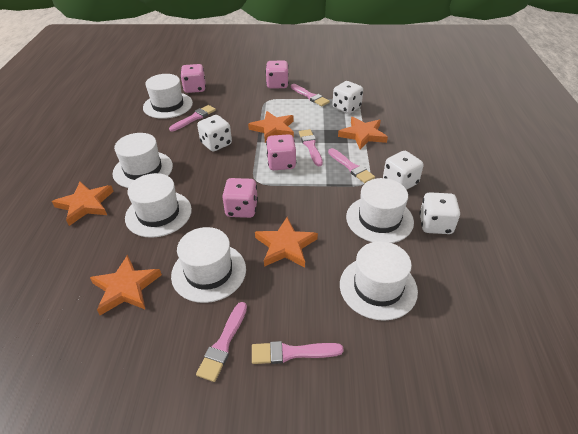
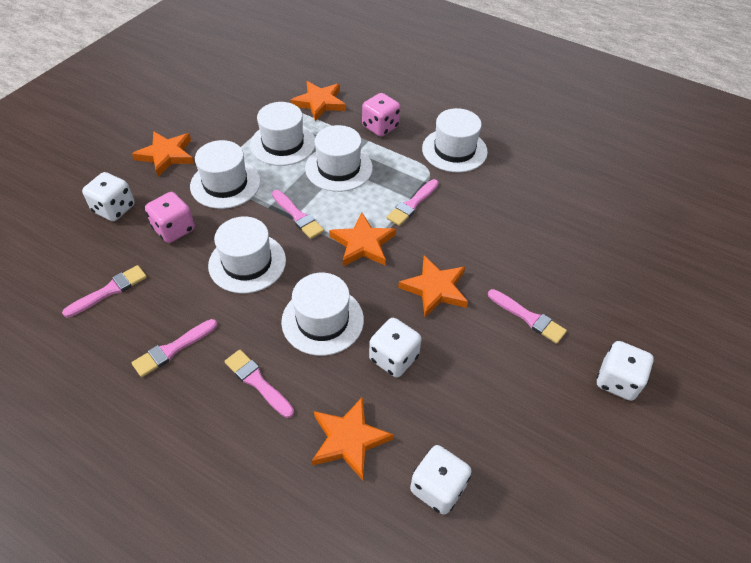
pink dice: 4 -> 2

